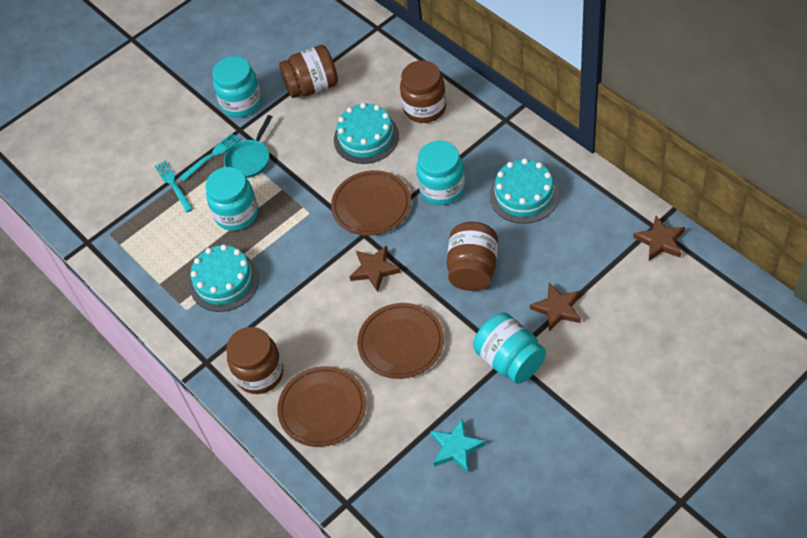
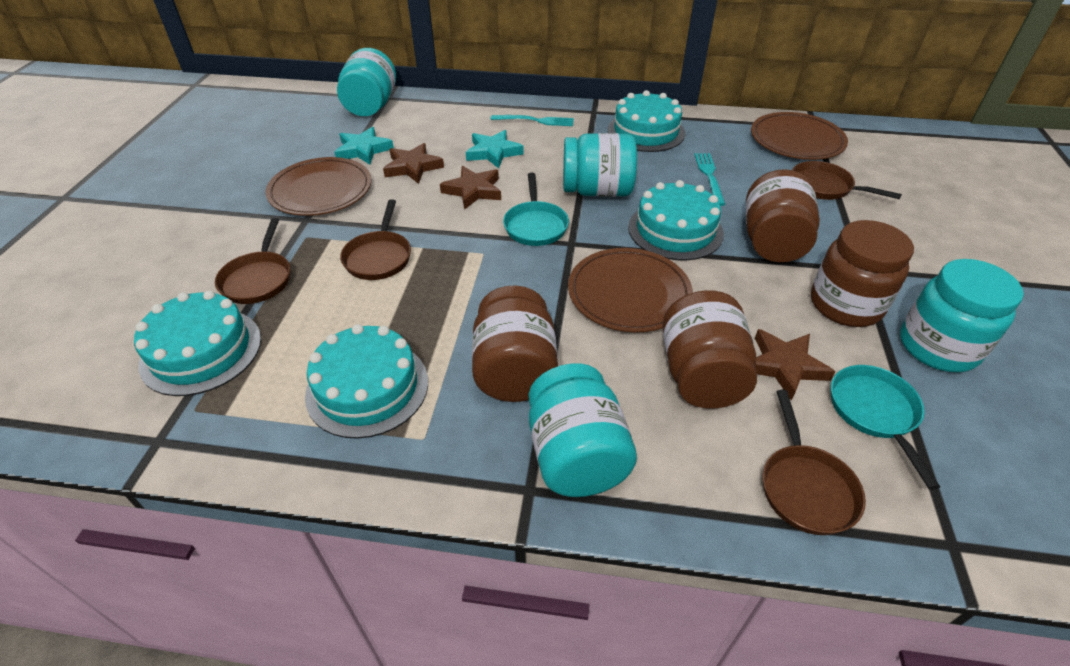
brown pan: 0 -> 4
turquoise cake: 3 -> 4
turquoise pan: 1 -> 2
turquoise star: 1 -> 2

